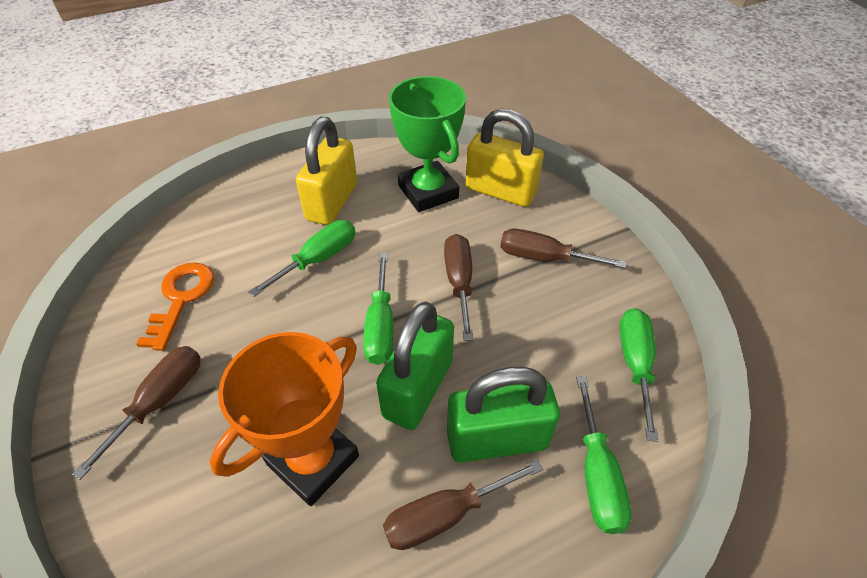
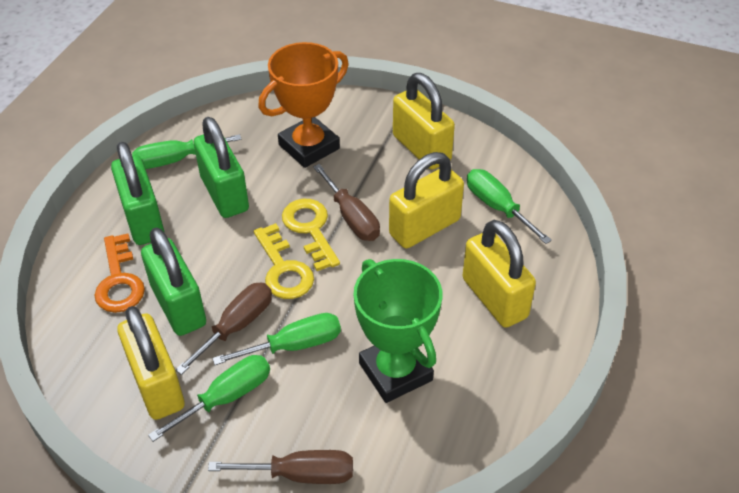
brown screwdriver: 4 -> 3
green padlock: 2 -> 3
yellow key: 0 -> 2
yellow padlock: 2 -> 4

